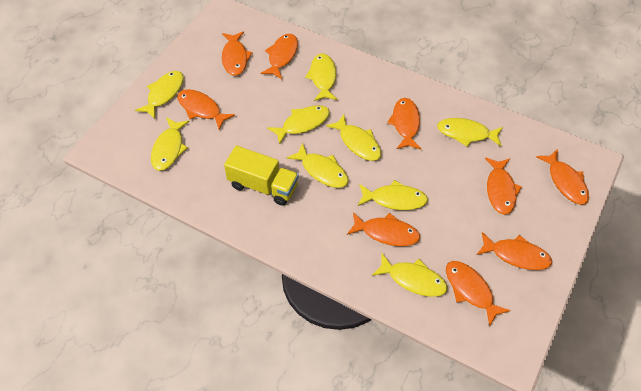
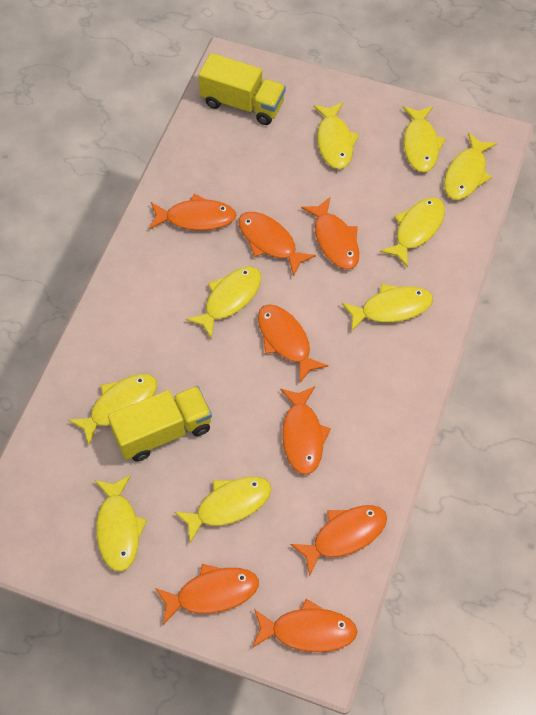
orange fish: 9 -> 8
yellow truck: 1 -> 2

